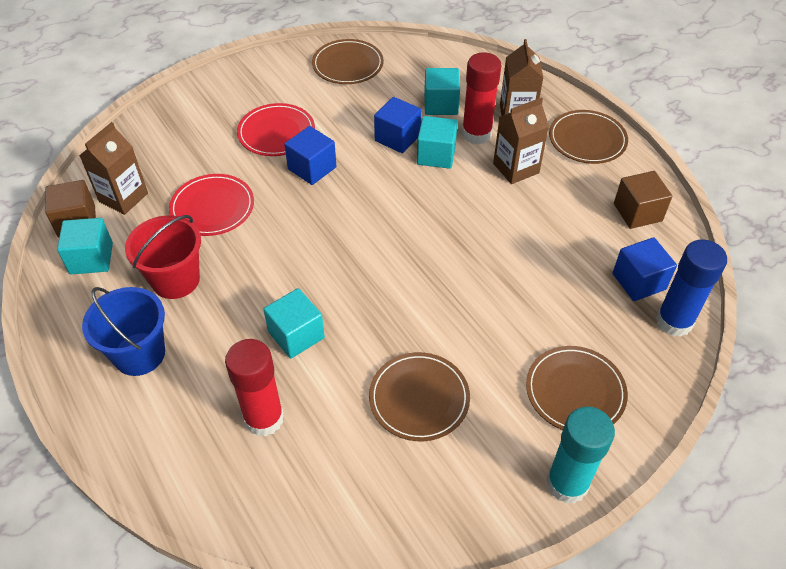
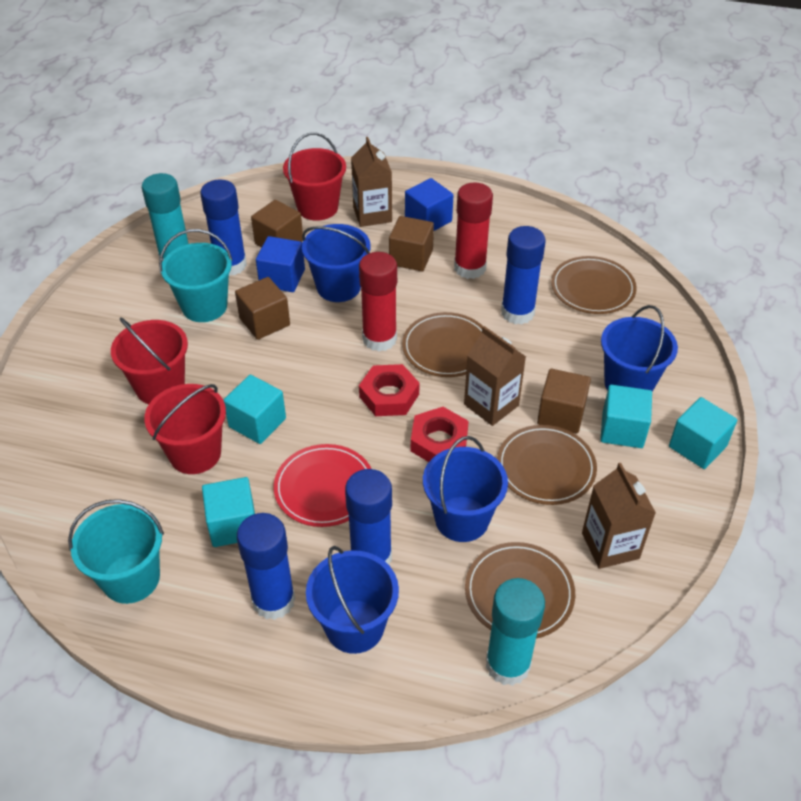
blue bucket: 1 -> 4
blue cube: 3 -> 2
blue glue stick: 1 -> 4
brown cube: 2 -> 4
red bucket: 1 -> 3
red nut: 0 -> 2
red plate: 2 -> 1
turquoise bucket: 0 -> 2
turquoise glue stick: 1 -> 2

